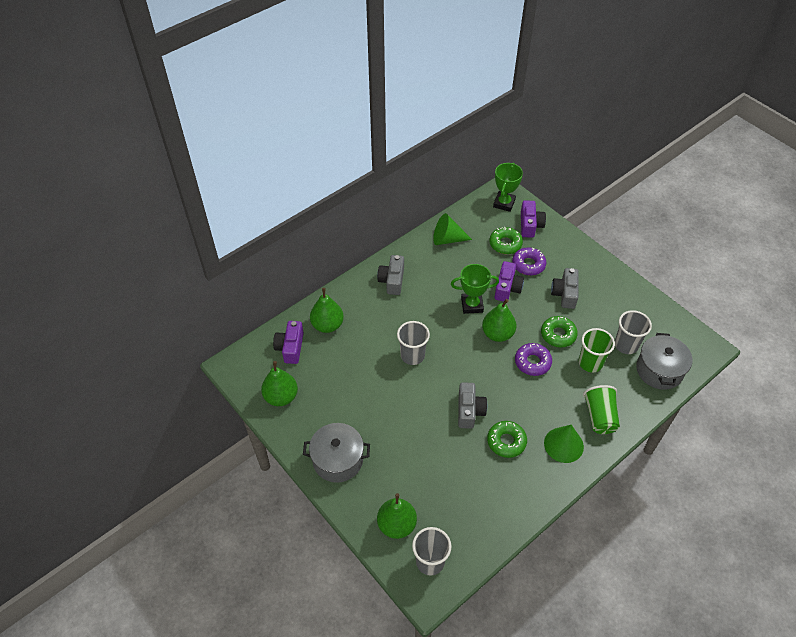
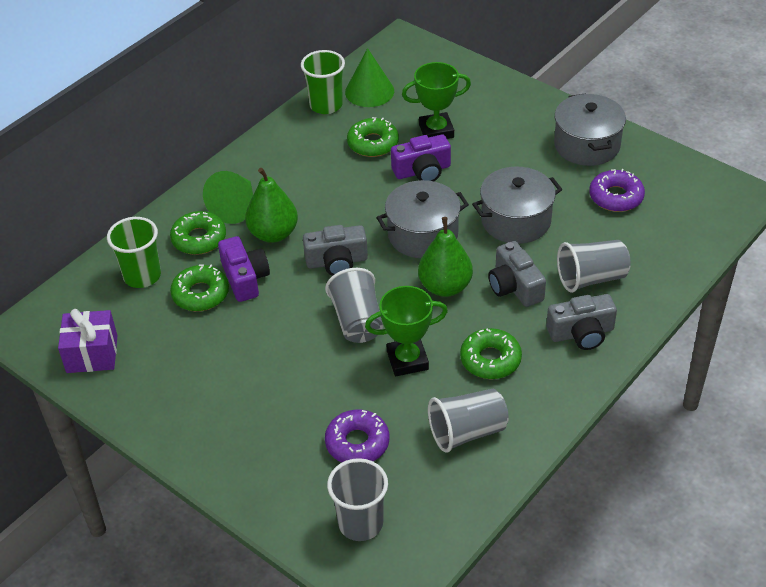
green donut: 3 -> 4
green pear: 4 -> 2
grey cup: 3 -> 4
grey pot: 2 -> 3
purple camera: 3 -> 2
purple gift: 0 -> 1

